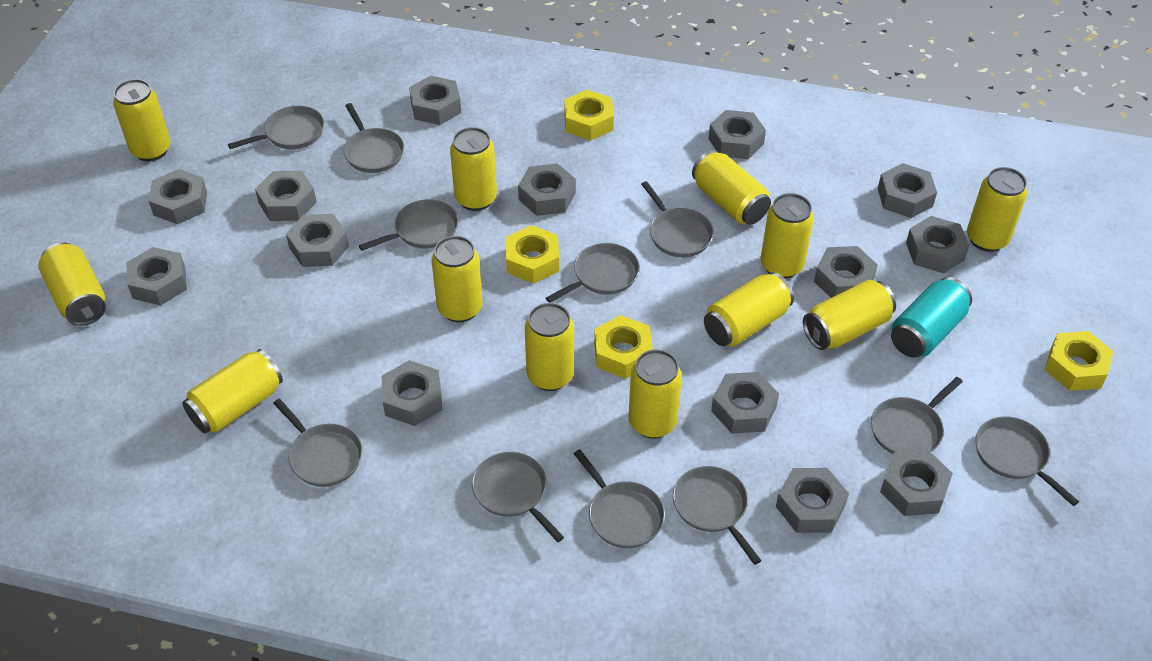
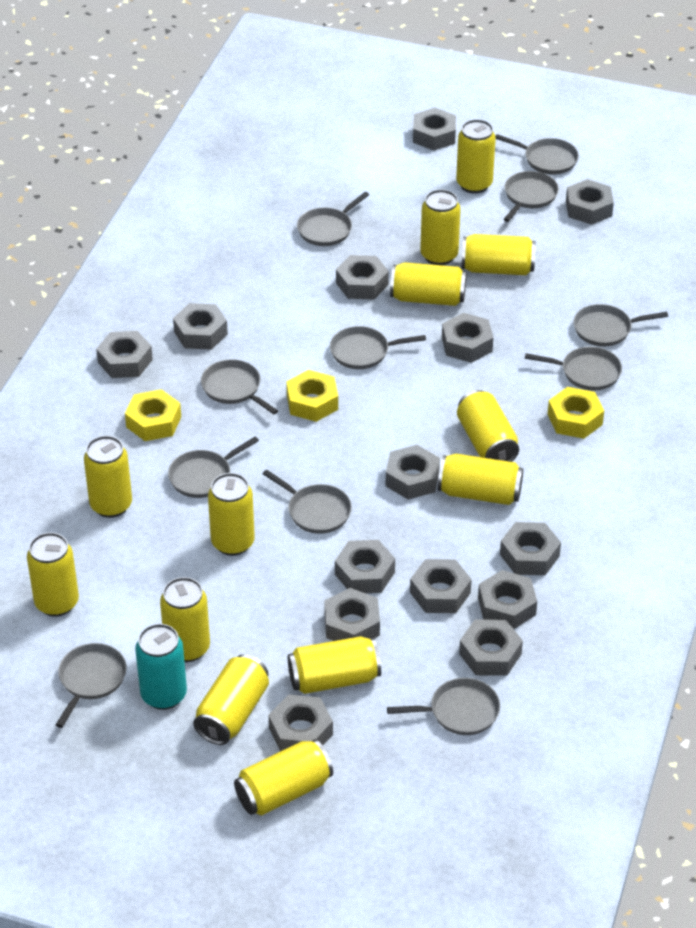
yellow can: 12 -> 13
yellow nut: 4 -> 3

